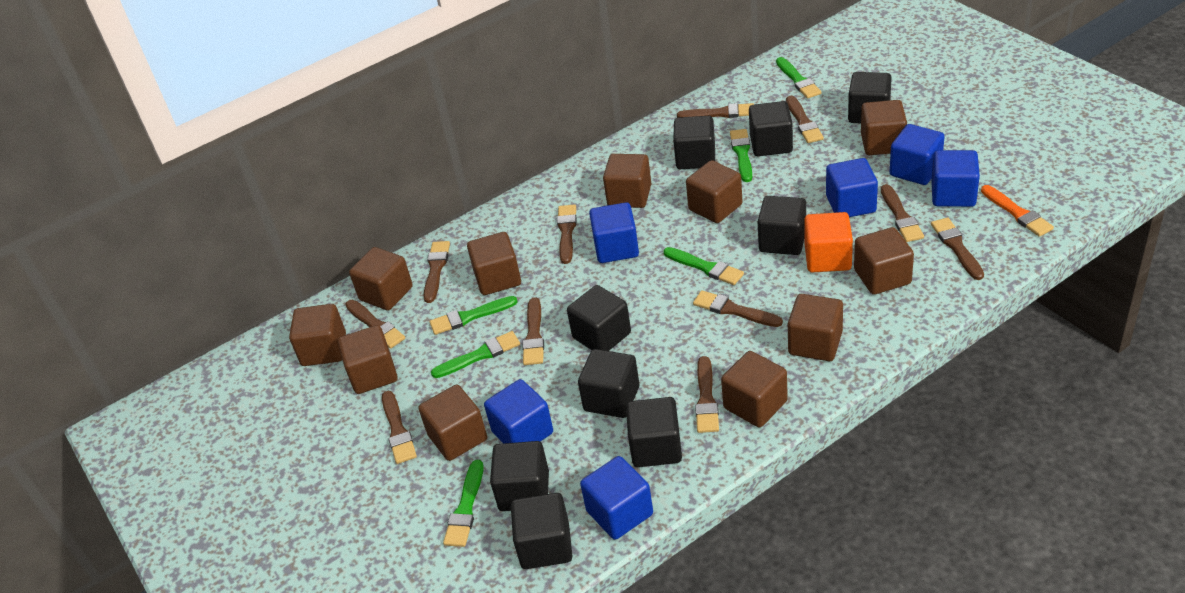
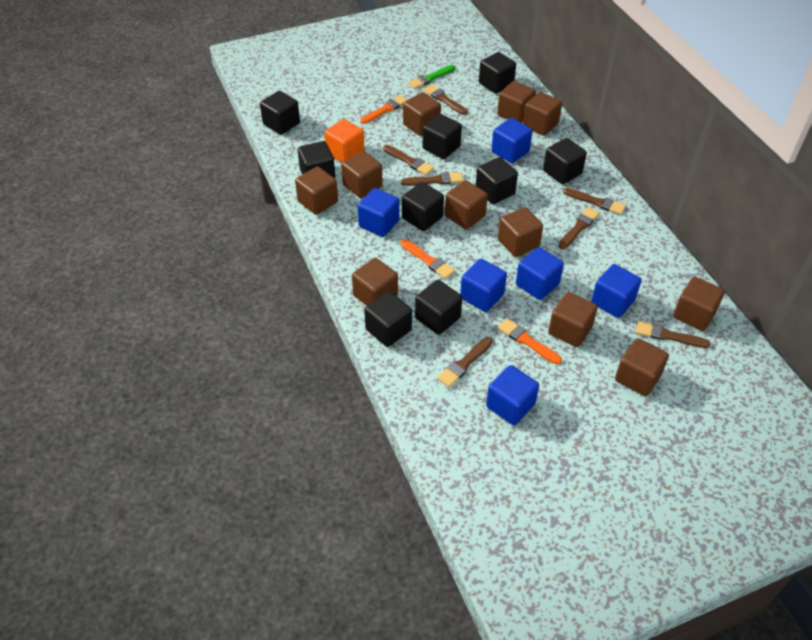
brown brush: 11 -> 7
green brush: 6 -> 1
orange brush: 1 -> 3

